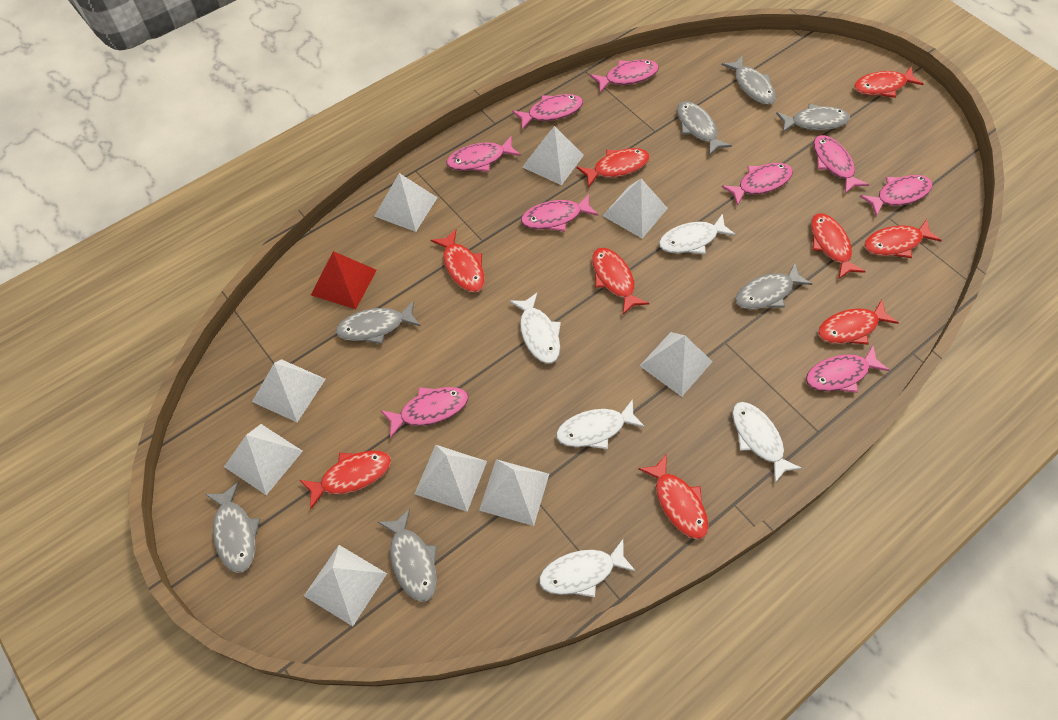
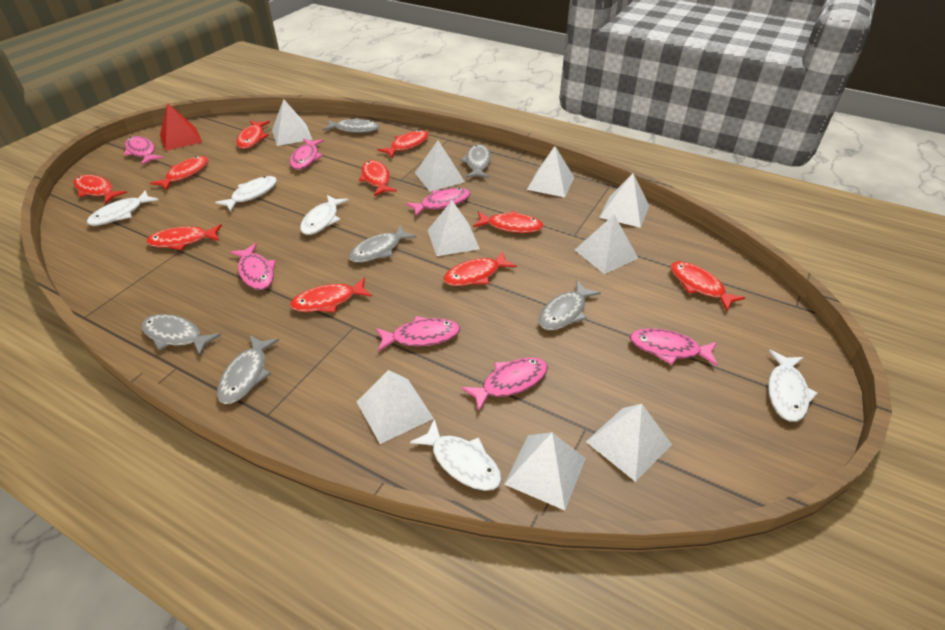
grey fish: 7 -> 6
pink fish: 9 -> 7
red fish: 9 -> 10

